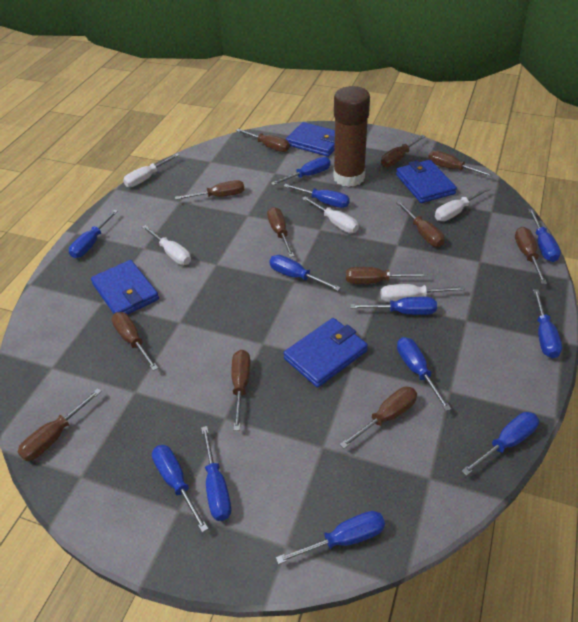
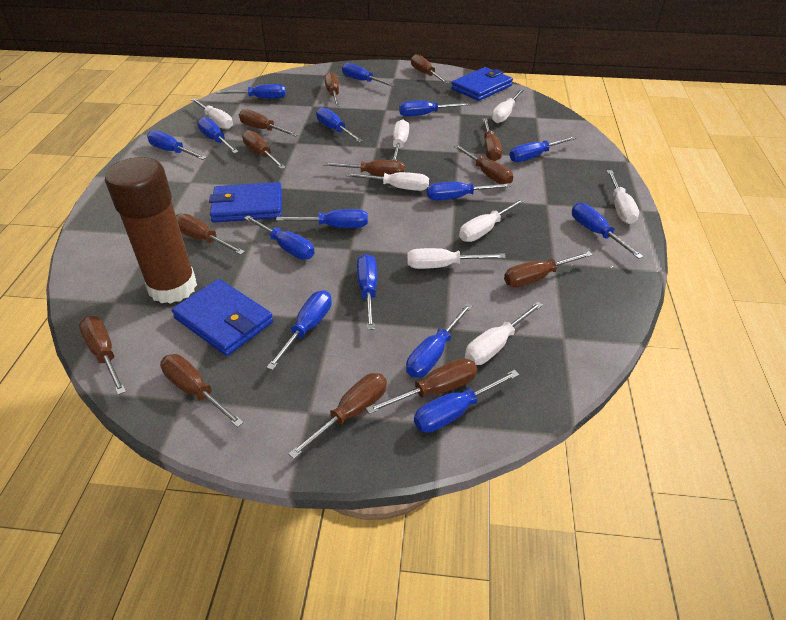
blue screwdriver: 12 -> 15
blue wallet: 4 -> 3
brown screwdriver: 12 -> 13
white screwdriver: 5 -> 8

